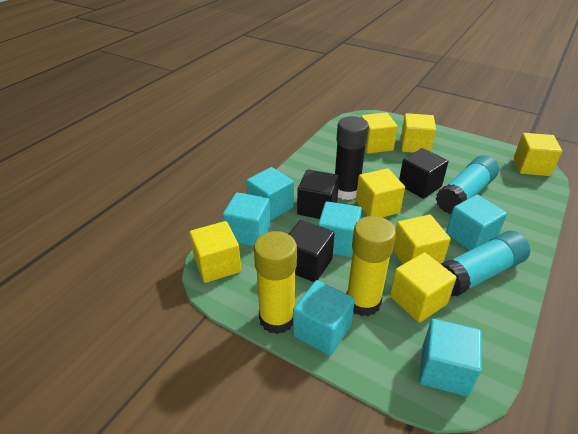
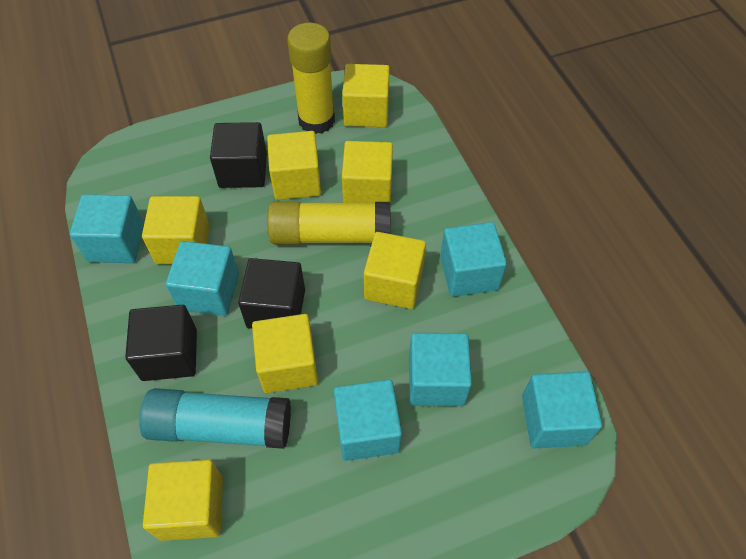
black glue stick: 1 -> 0
turquoise glue stick: 2 -> 1

